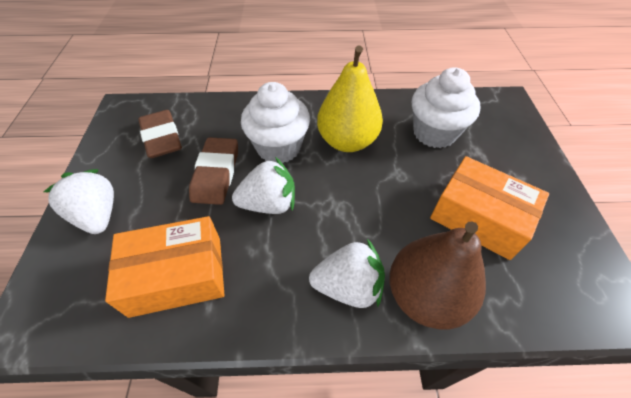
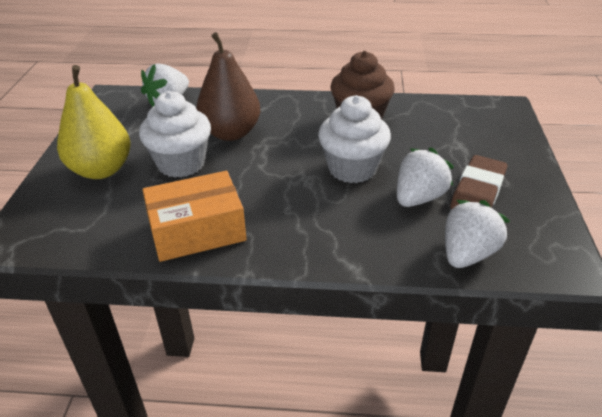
brown cupcake: 0 -> 1
brown eraser: 2 -> 1
orange box: 2 -> 1

